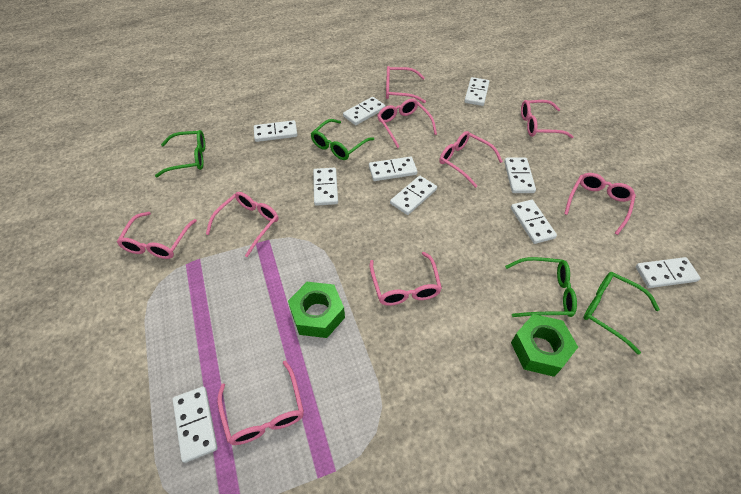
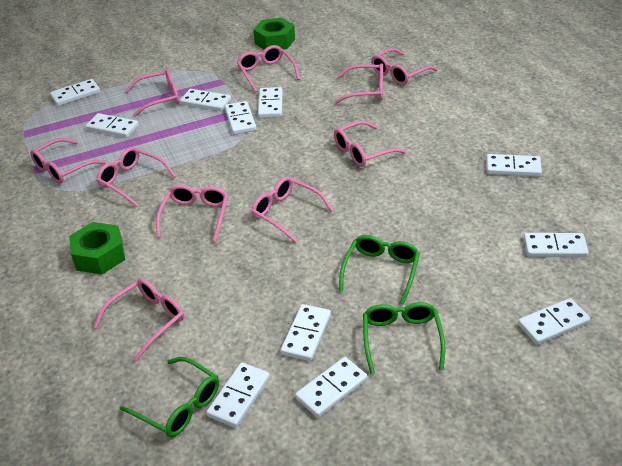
green glasses: 4 -> 3
pink glasses: 9 -> 10
white domino: 10 -> 11

